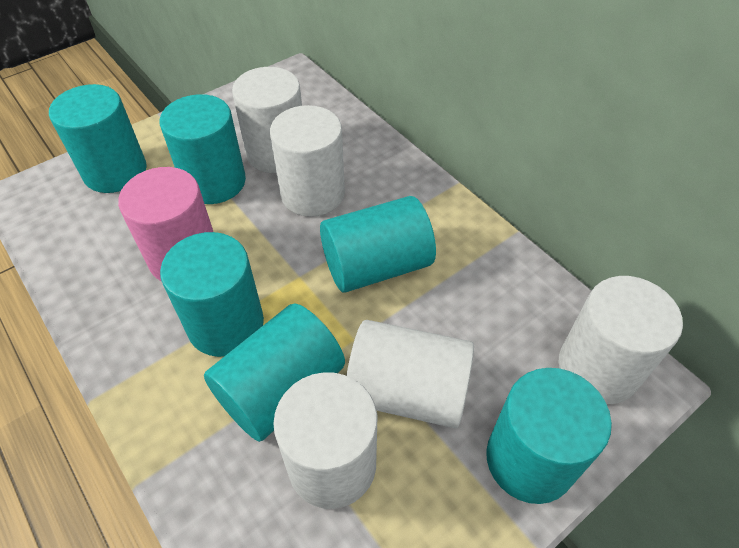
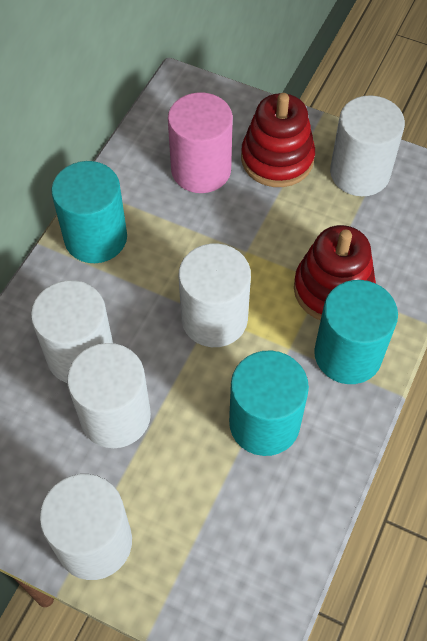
red stacking toy: 0 -> 2
turquoise cylinder: 6 -> 3

